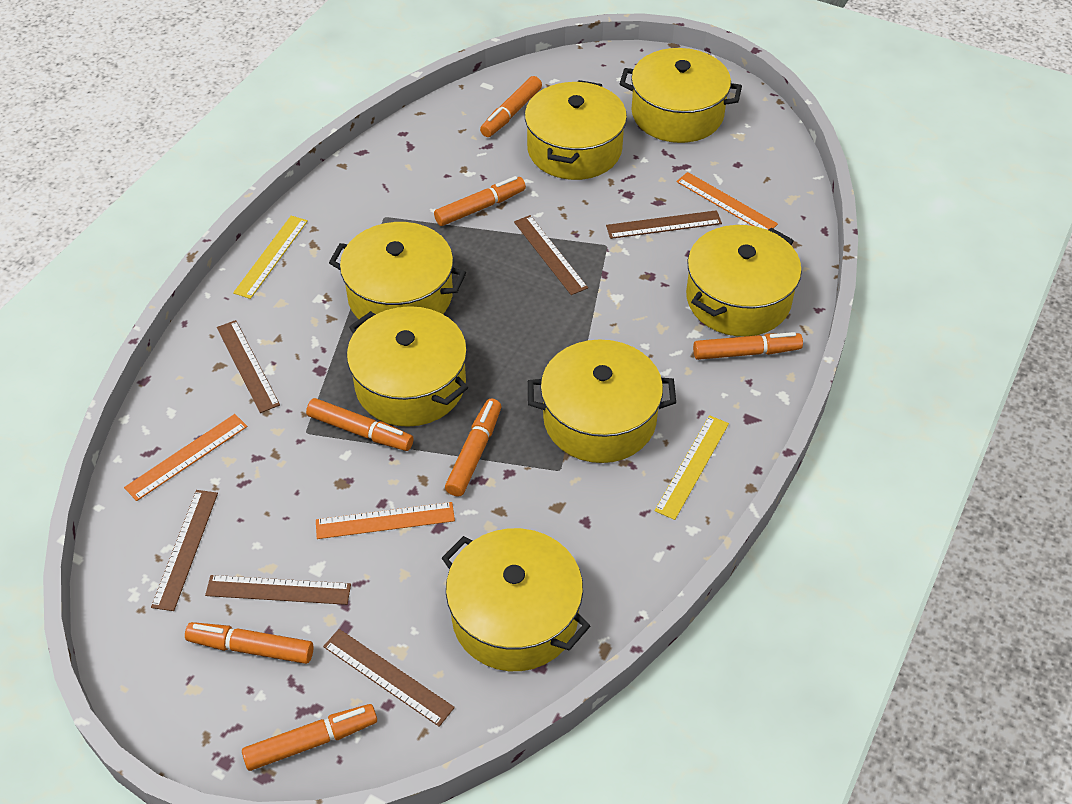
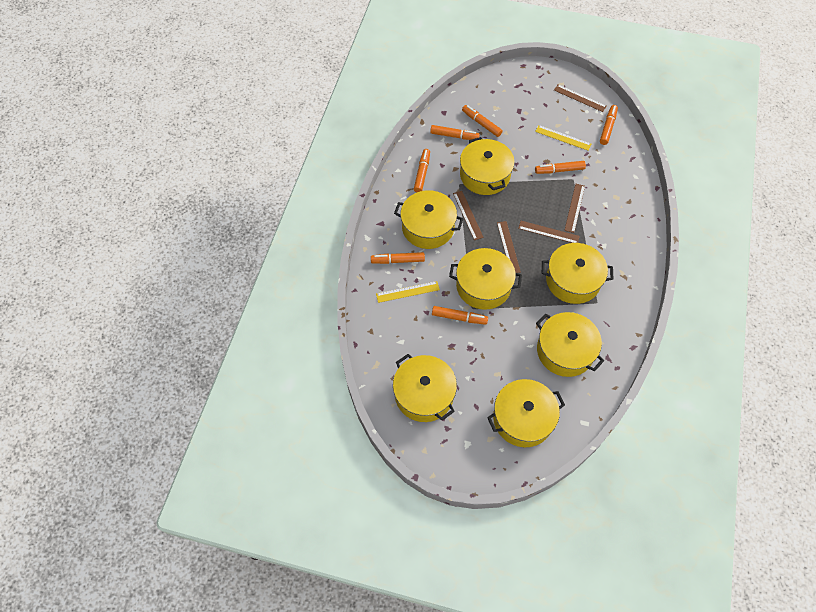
brown ruler: 6 -> 5
orange ruler: 3 -> 0

